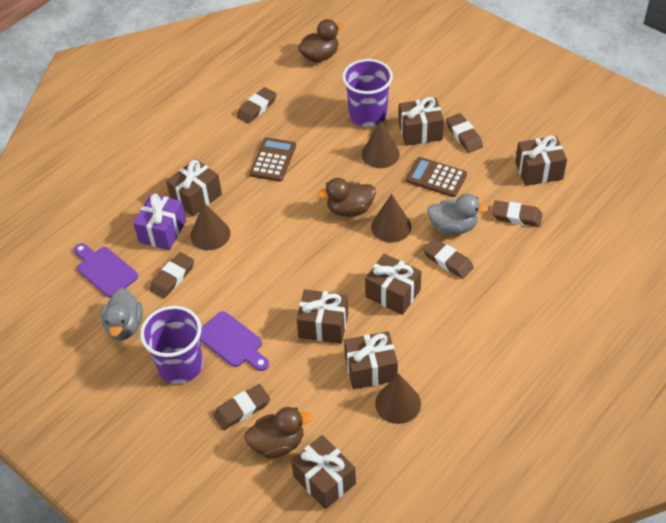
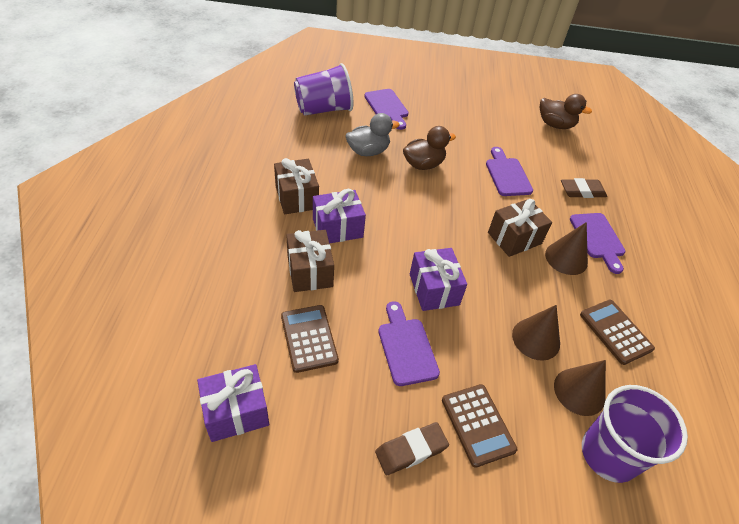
brown calculator: 2 -> 3
brown cone: 4 -> 3
brown duck: 3 -> 2
brown eraser: 6 -> 2
brown gift: 7 -> 3
grey duck: 2 -> 1
purple cutting board: 2 -> 4
purple gift: 1 -> 3

